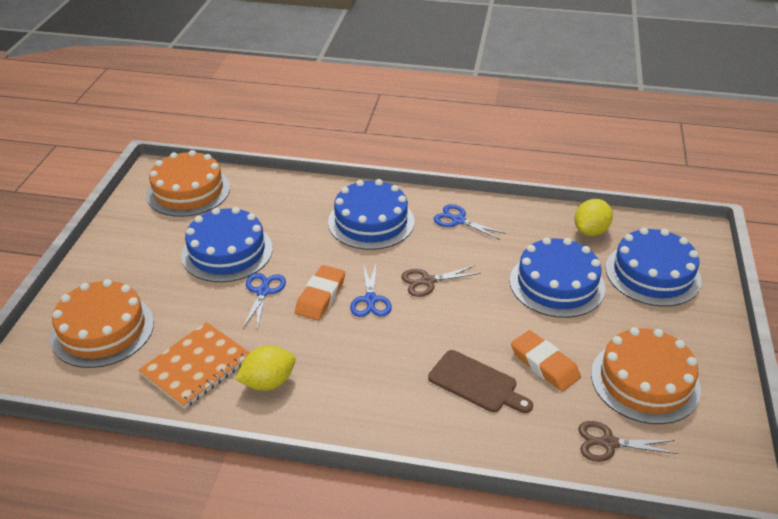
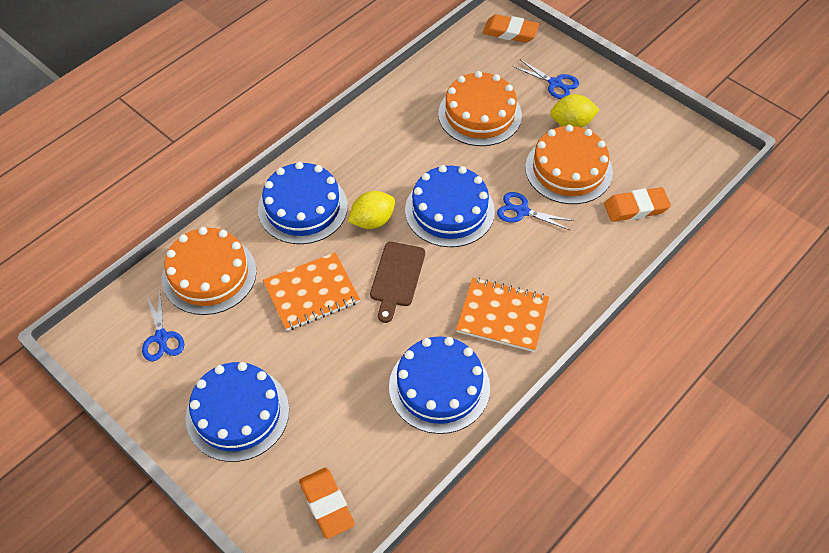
brown scissors: 2 -> 0
orange eraser: 2 -> 3
orange notebook: 1 -> 2

